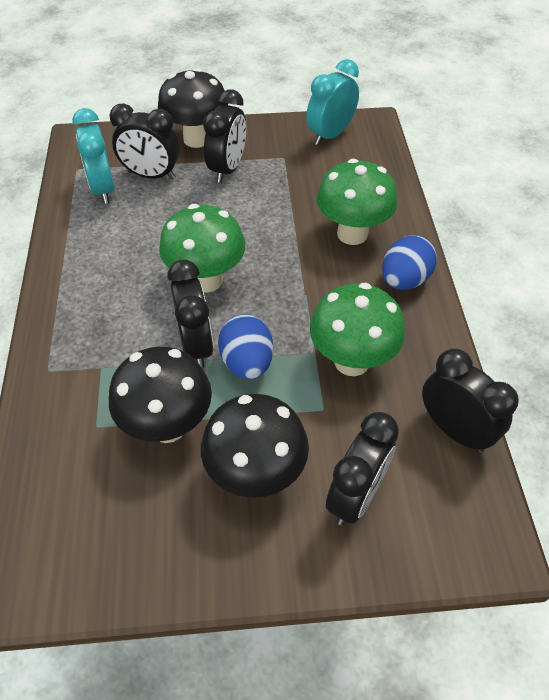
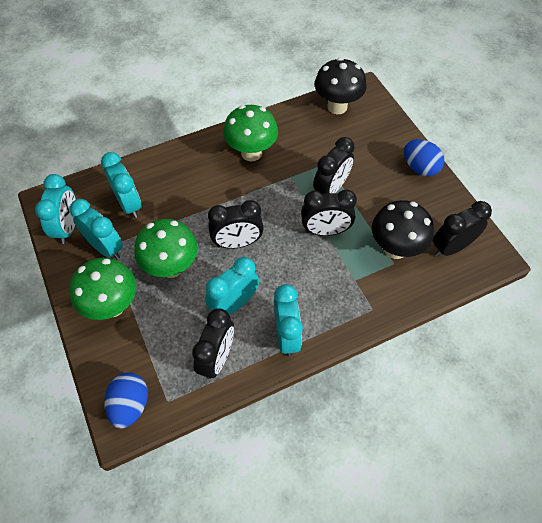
black mushroom: 3 -> 2
turquoise clock: 2 -> 5

